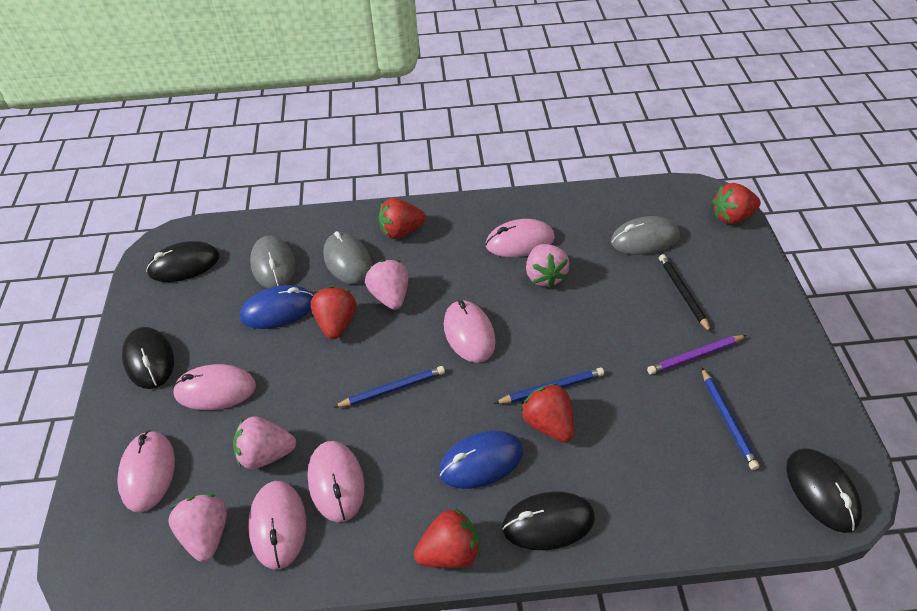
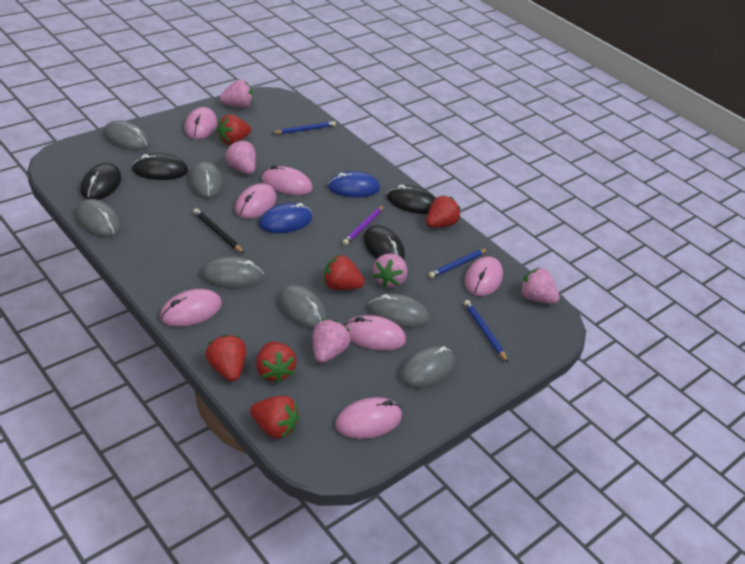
grey mouse: 3 -> 7
pink mouse: 6 -> 7
pink strawberry: 4 -> 5
red strawberry: 5 -> 6

